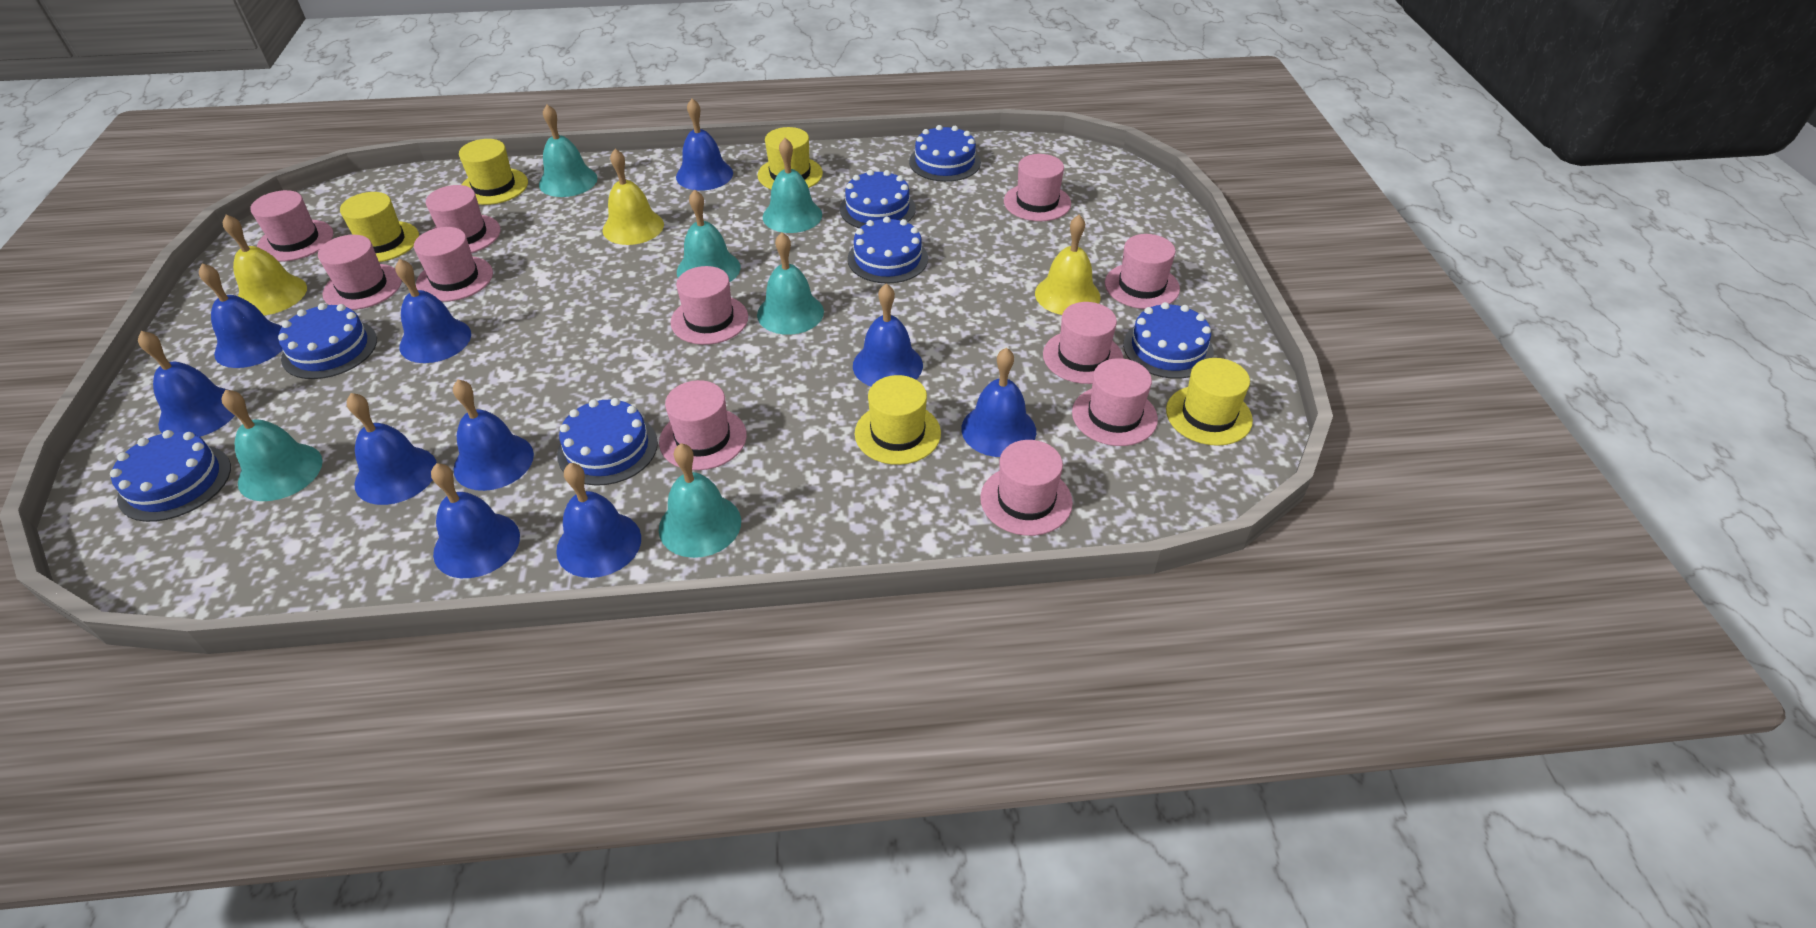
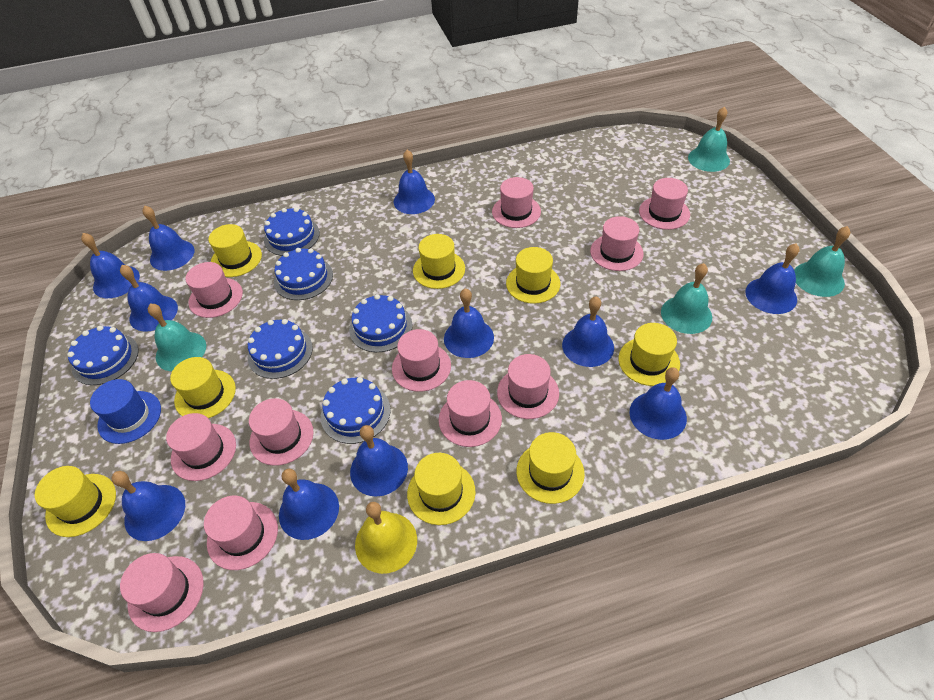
blue bell: 10 -> 11
blue cake: 7 -> 6
blue hat: 0 -> 1
turquoise bell: 6 -> 4
yellow bell: 3 -> 1
yellow hat: 5 -> 8

